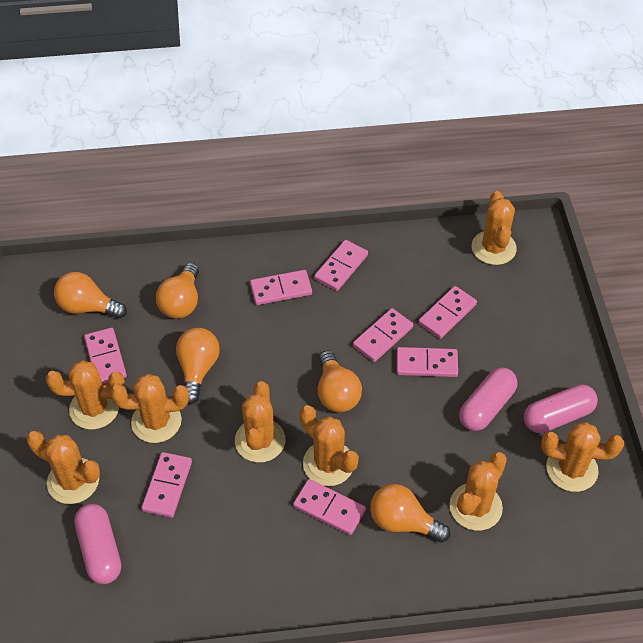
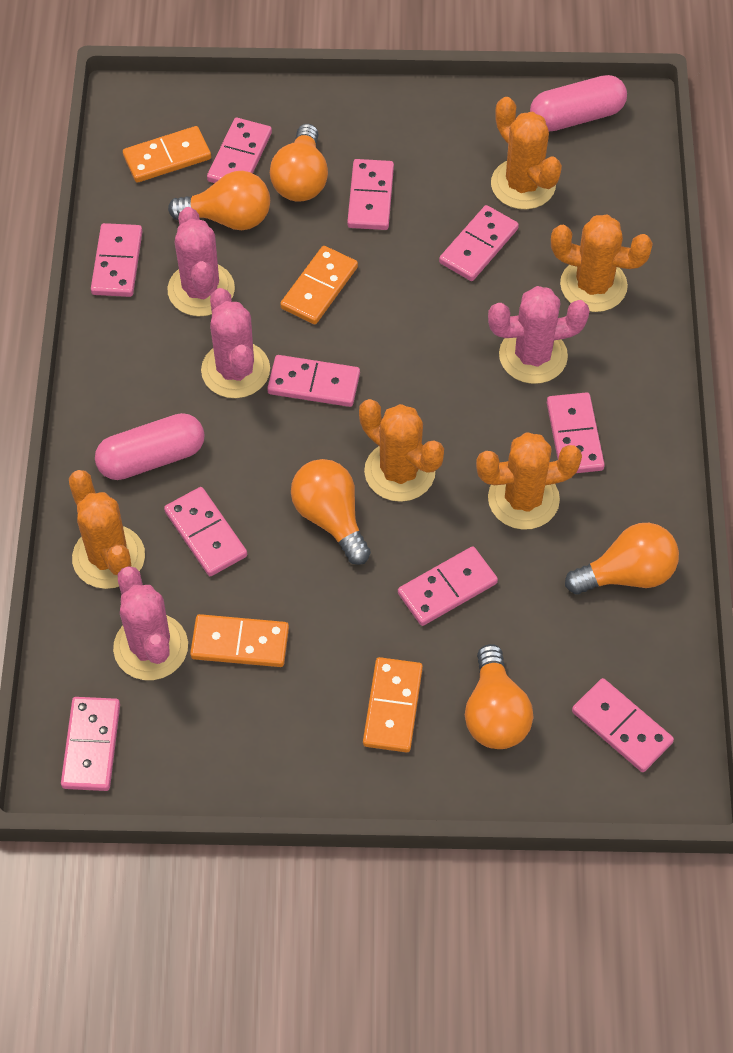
orange cactus: 8 -> 5
orange domino: 0 -> 4
pink cactus: 0 -> 4
pink capsule: 3 -> 2
pink domino: 8 -> 10

